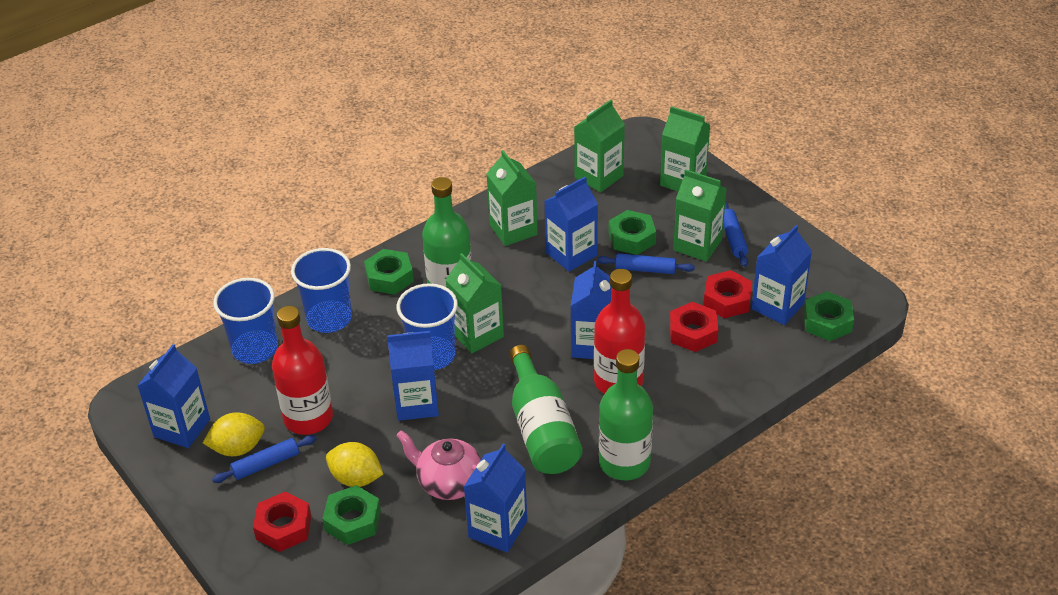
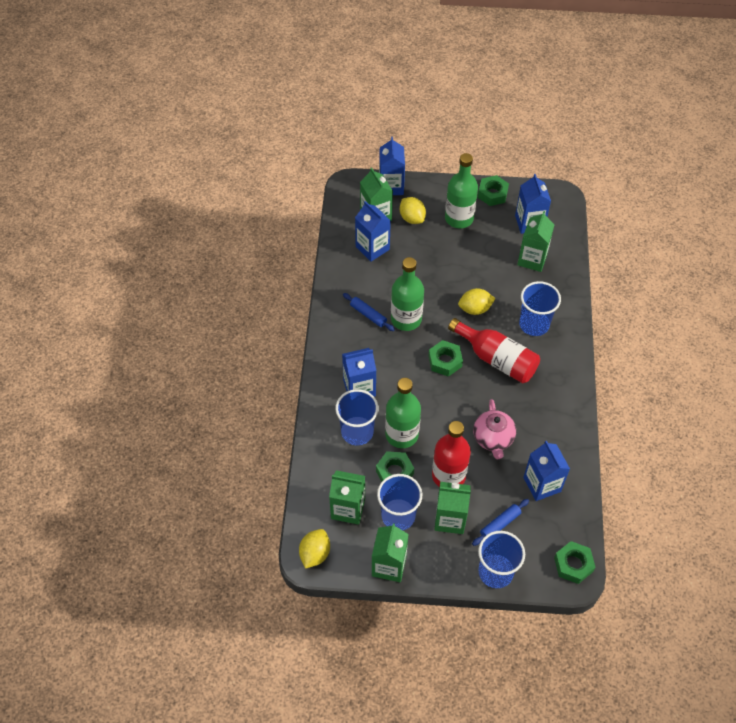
blue carton: 6 -> 5
blue cup: 3 -> 4
blue rolling pin: 3 -> 2
red nut: 3 -> 0
yellow lemon: 2 -> 3

